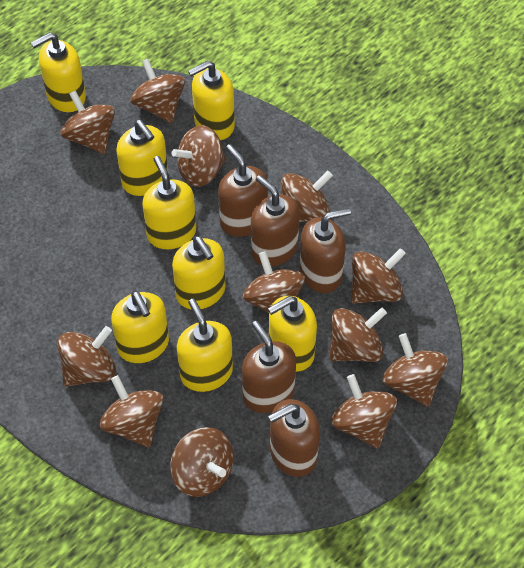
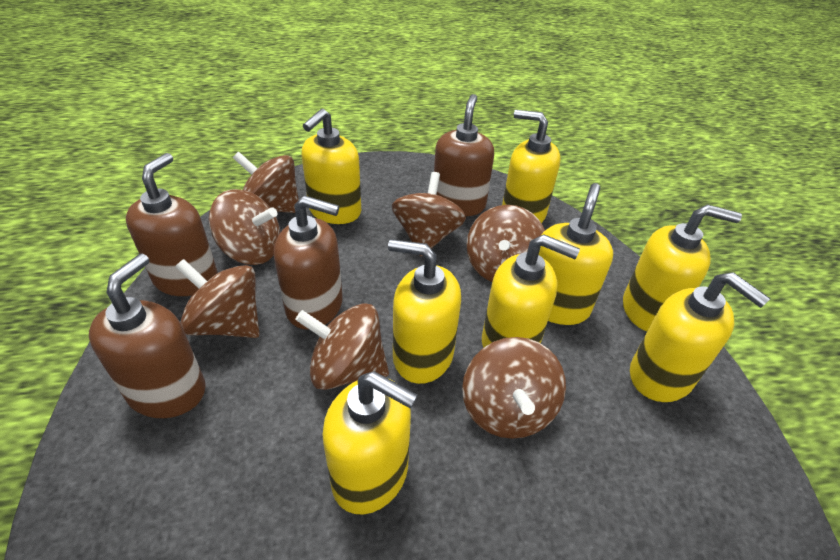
brown soap dispenser: 5 -> 4
brown spinning top: 12 -> 7

